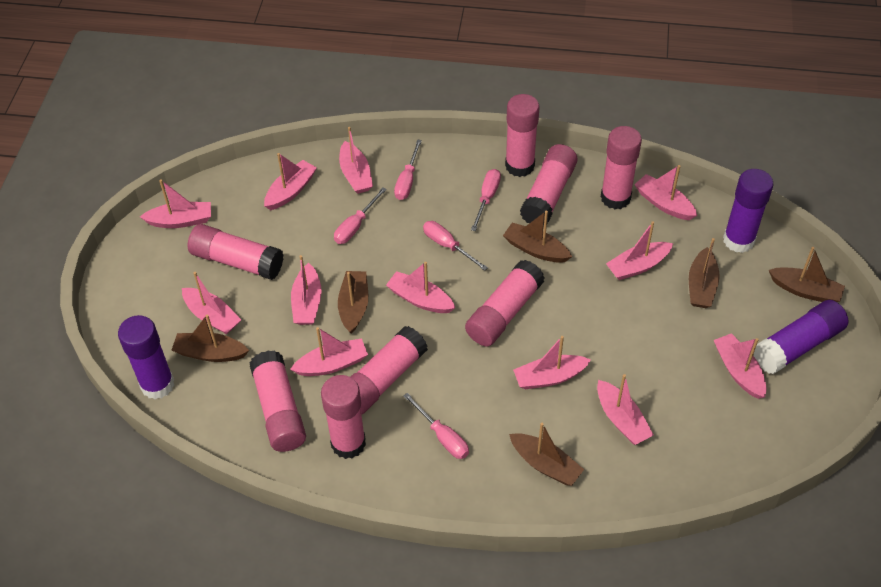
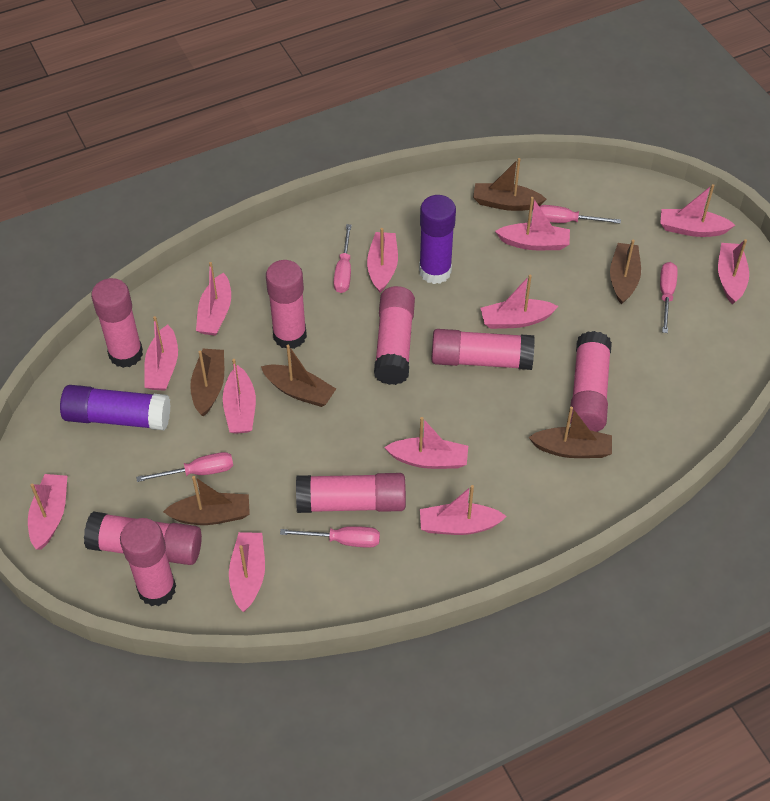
purple glue stick: 3 -> 2

